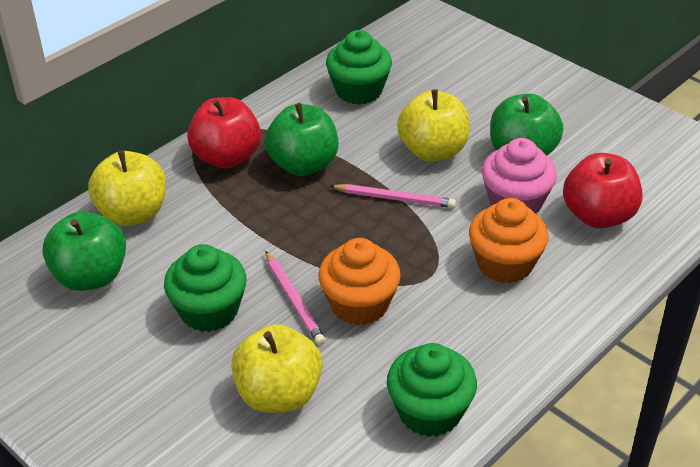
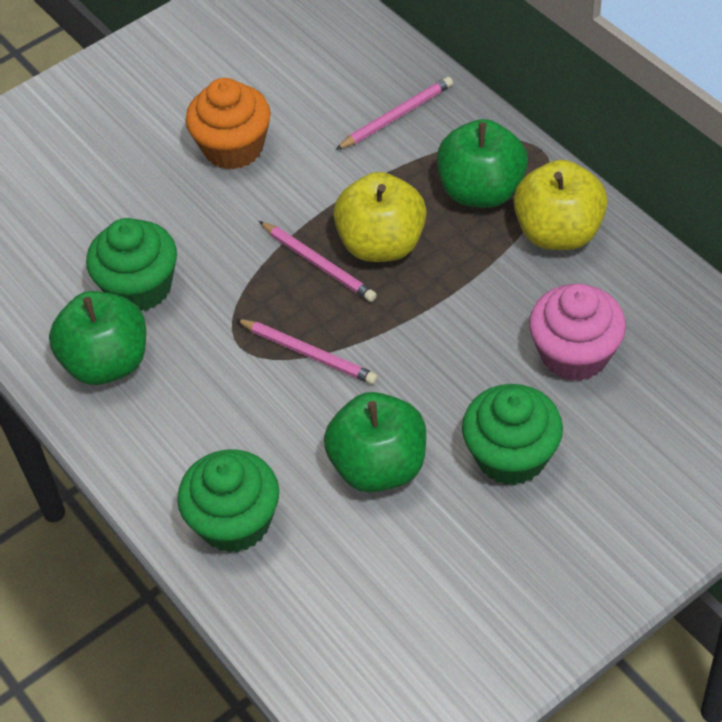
orange cupcake: 2 -> 1
pink pencil: 2 -> 3
red apple: 2 -> 0
yellow apple: 3 -> 2

